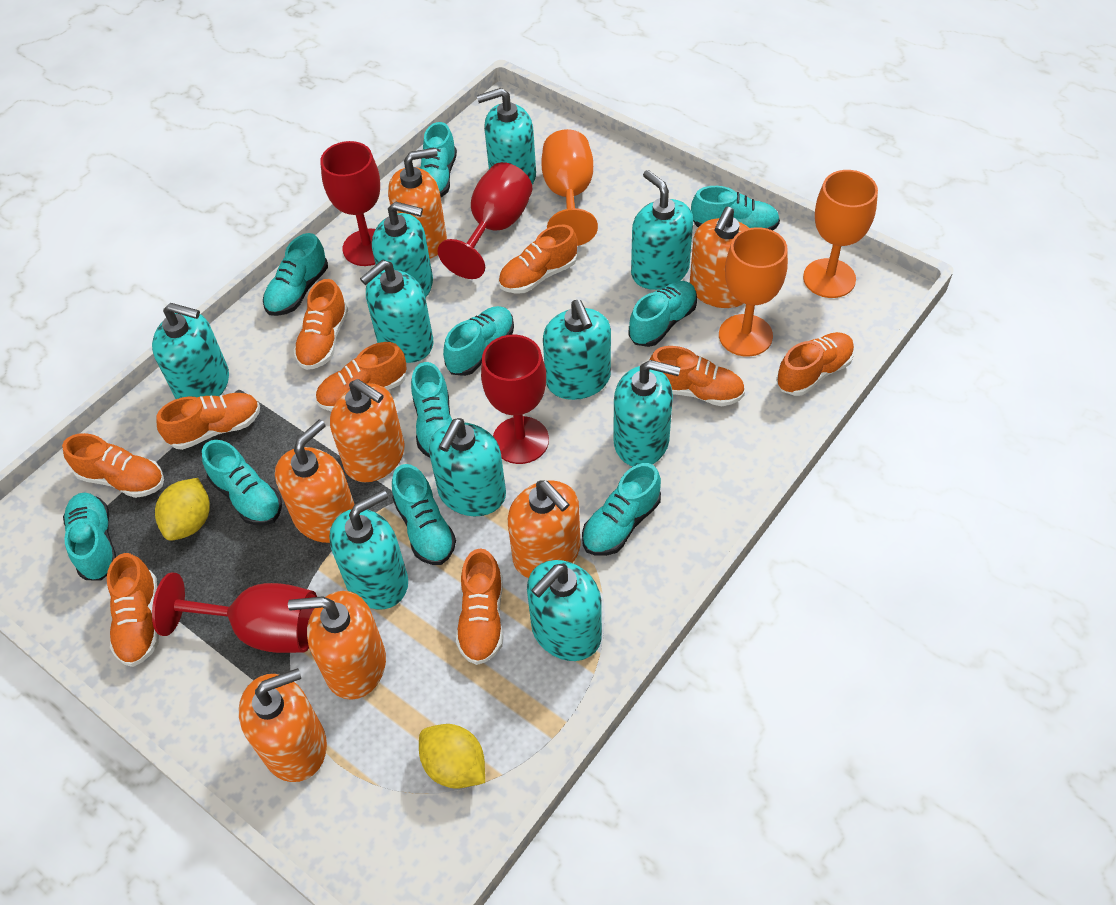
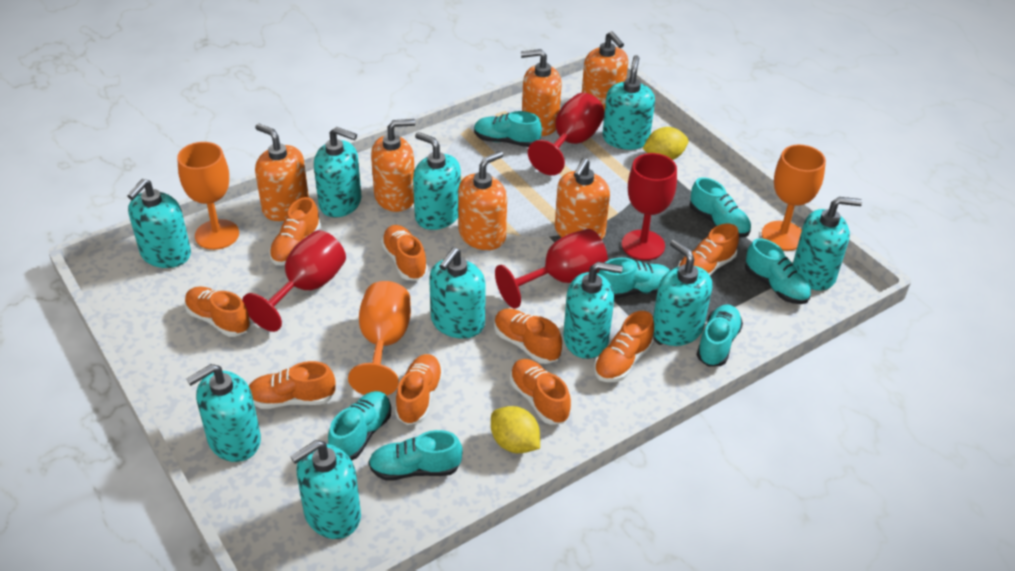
orange soap dispenser: 7 -> 6
turquoise shoe: 10 -> 7

